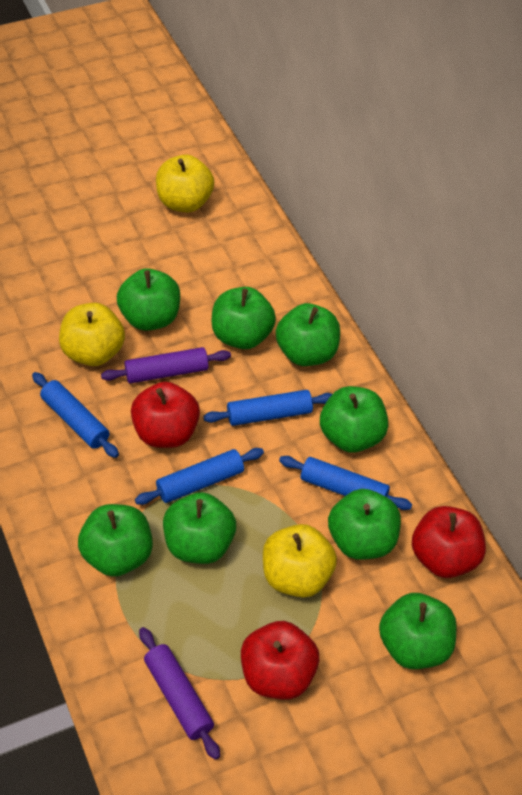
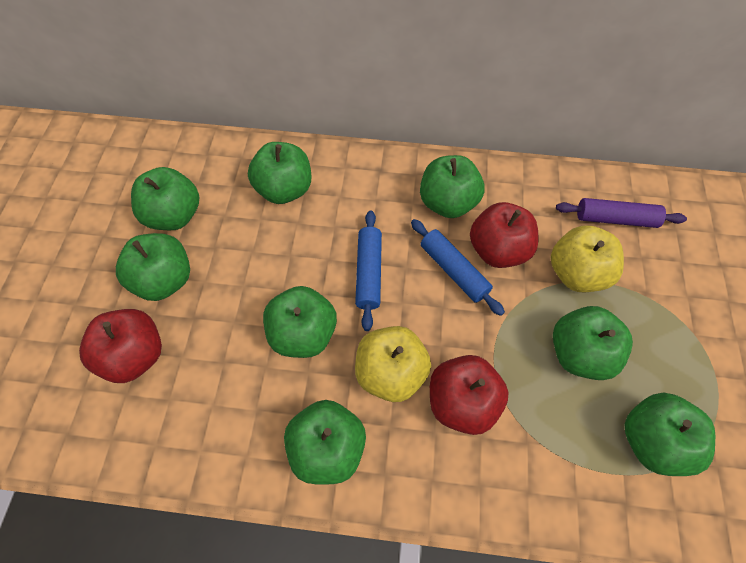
blue rolling pin: 4 -> 2
purple rolling pin: 2 -> 1
yellow apple: 3 -> 2

